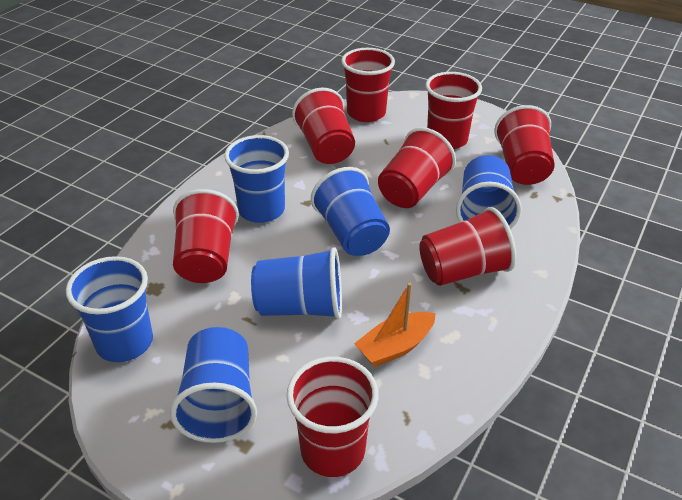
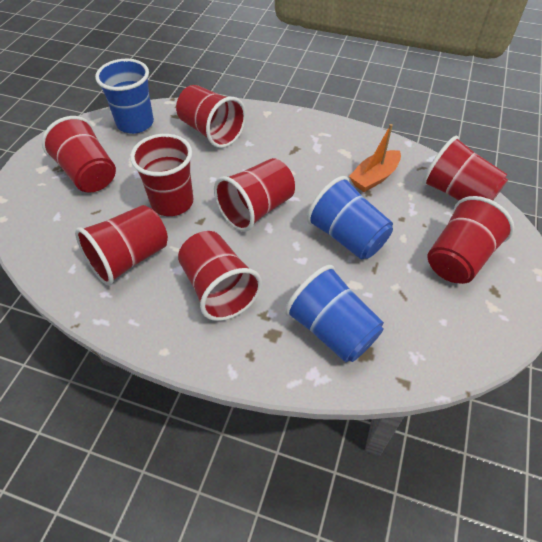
blue cup: 6 -> 3

